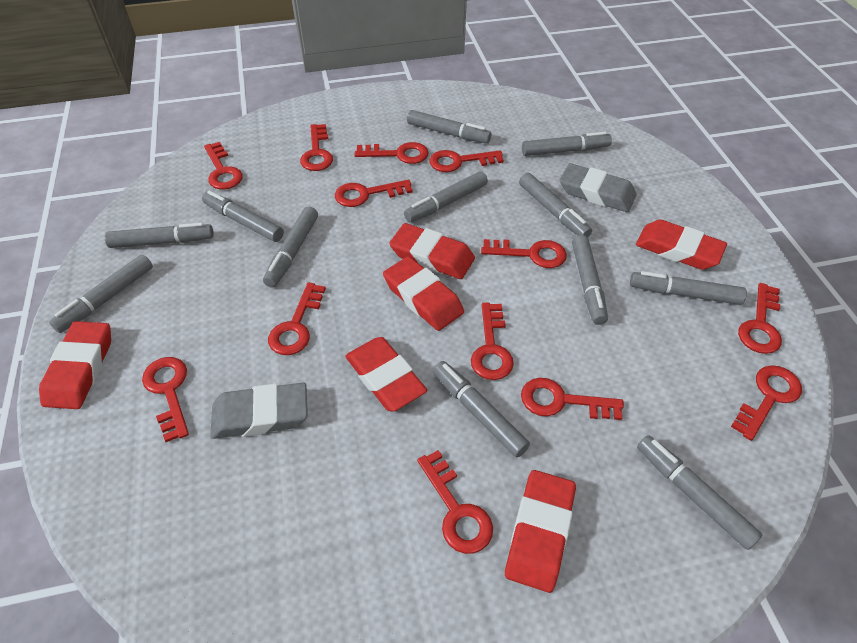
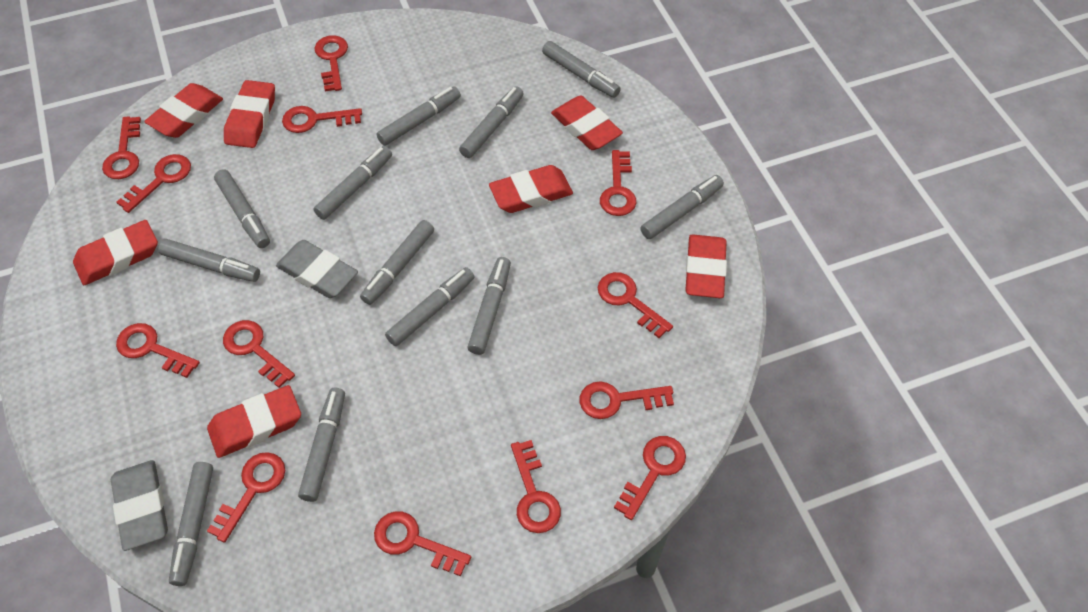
red eraser: 6 -> 7

